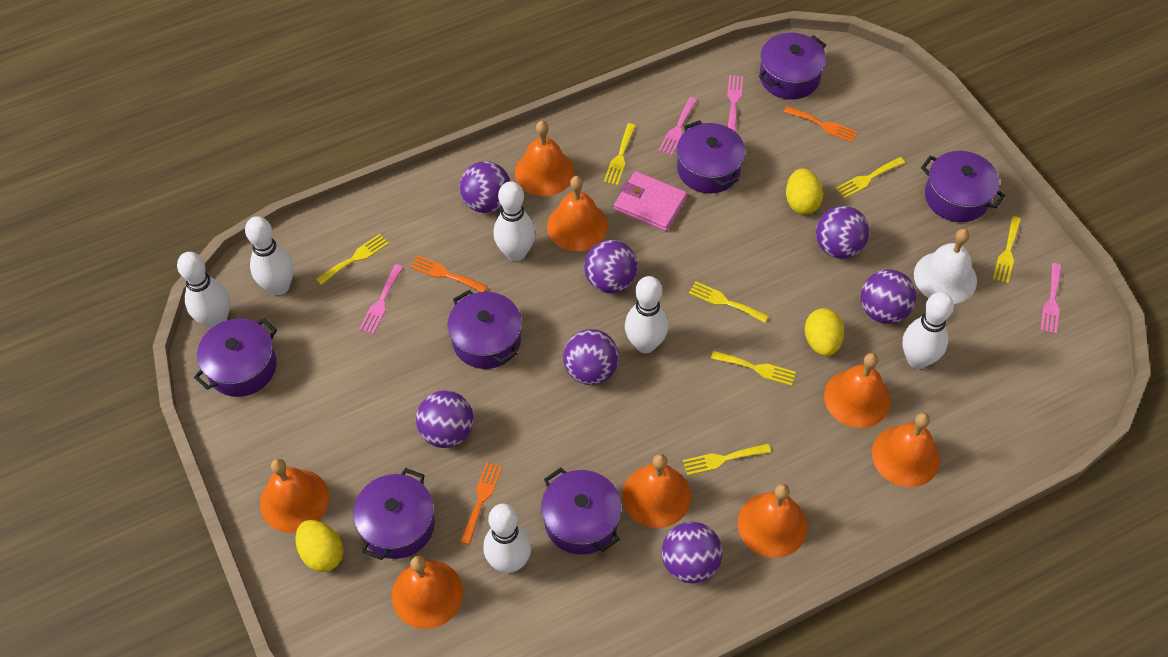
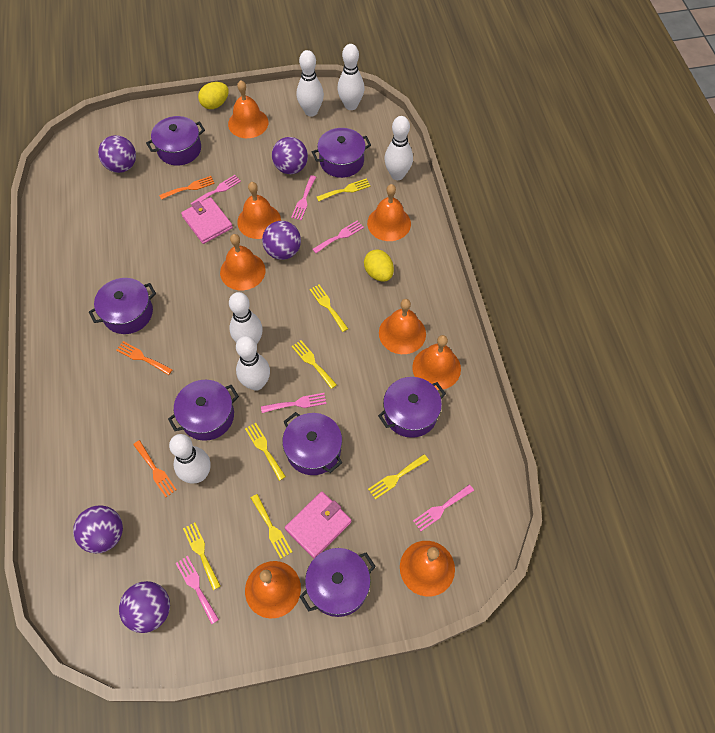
pink fork: 4 -> 6
pink wallet: 1 -> 2
purple ball: 7 -> 5
white bell: 1 -> 0
yellow egg: 3 -> 2

